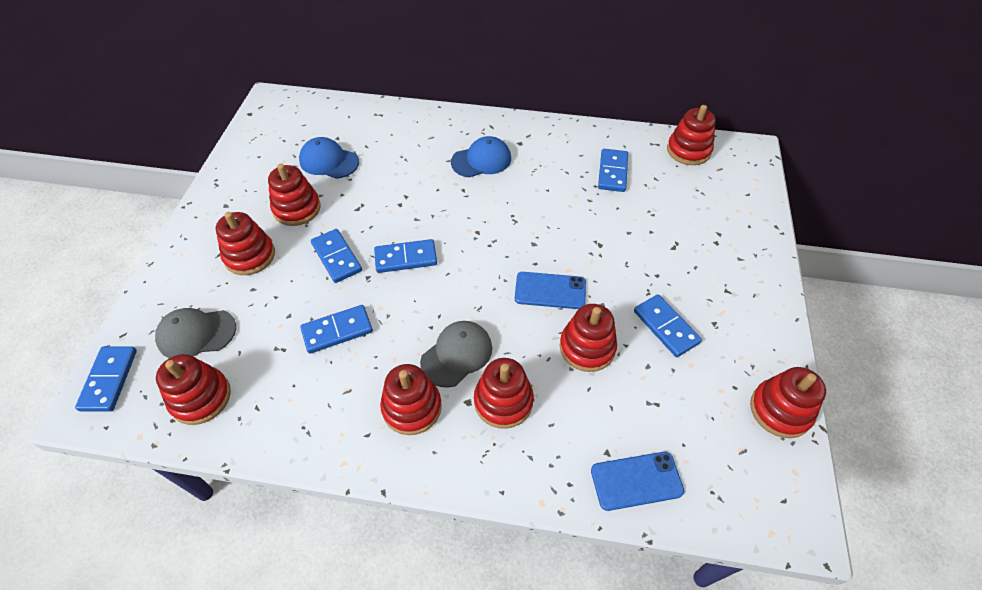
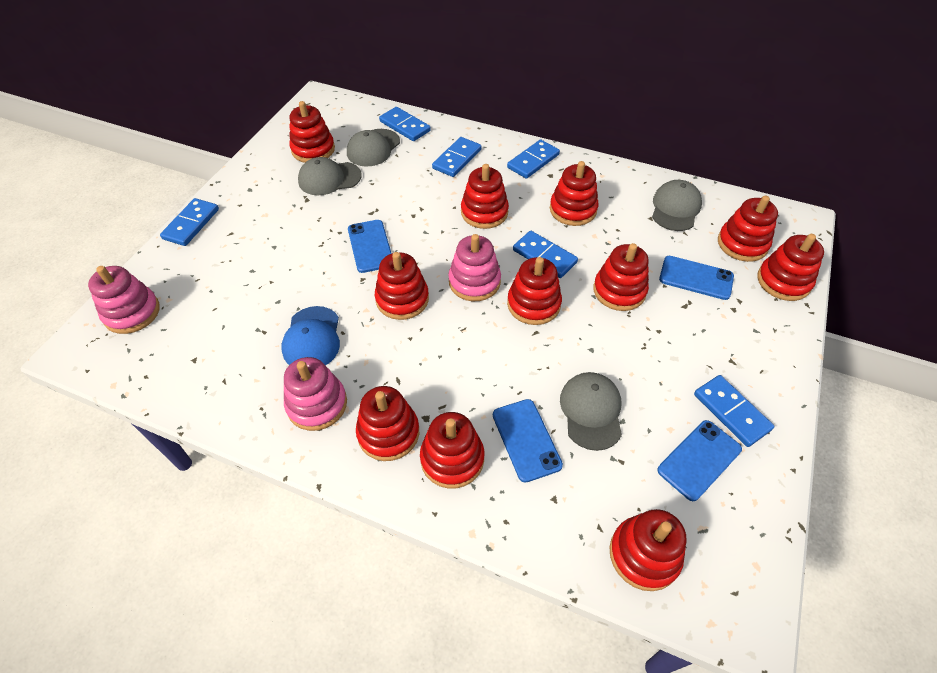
blue cap: 2 -> 1
blue phone: 2 -> 4
grey cap: 2 -> 4
pink stacking toy: 0 -> 3
red stacking toy: 8 -> 11

